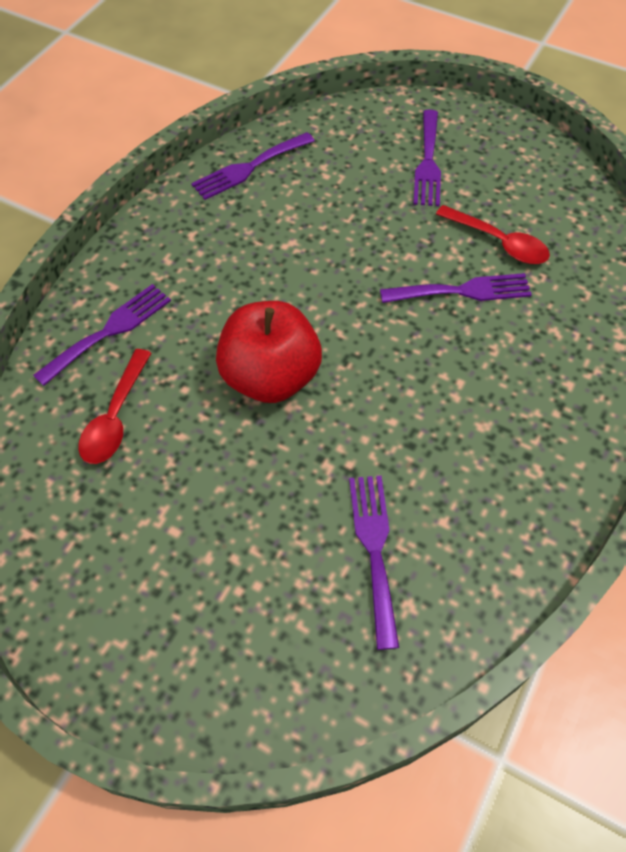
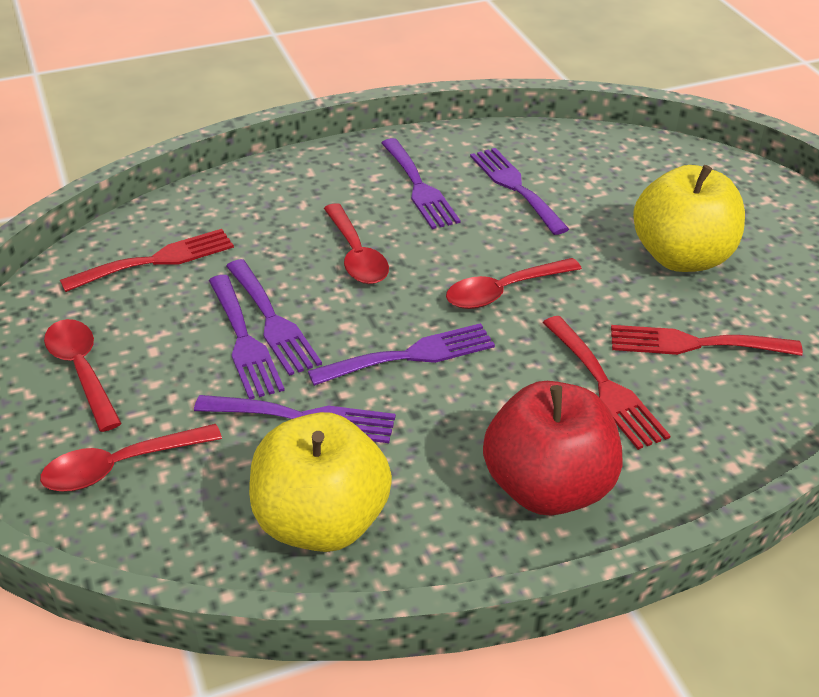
purple fork: 5 -> 6
red fork: 0 -> 3
red spoon: 2 -> 4
yellow apple: 0 -> 2

